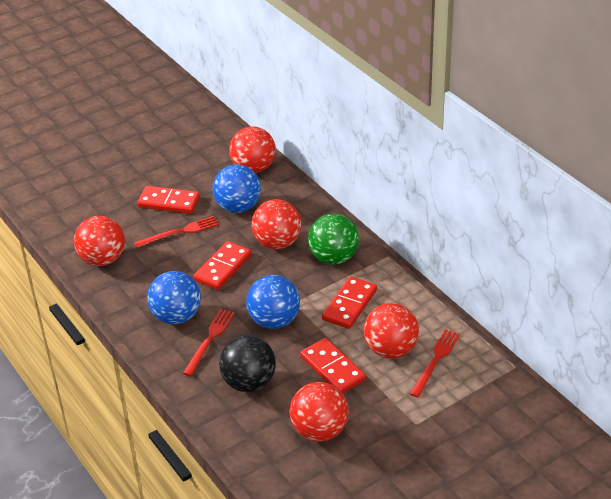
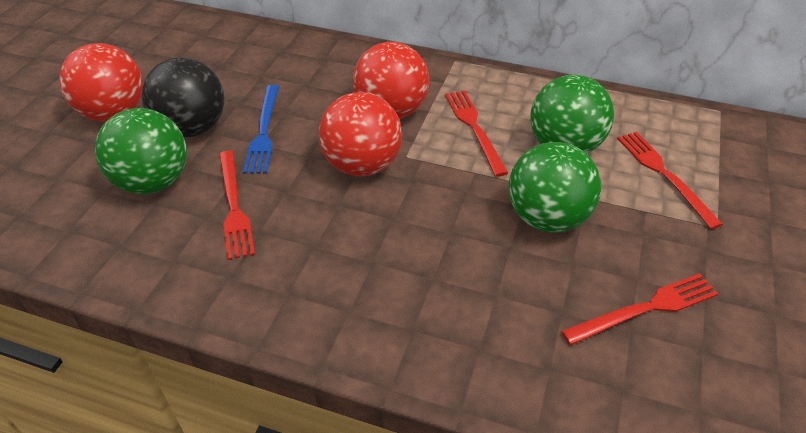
blue ball: 3 -> 0
blue fork: 0 -> 1
green ball: 1 -> 3
red ball: 5 -> 3
red domino: 4 -> 0
red fork: 3 -> 4

